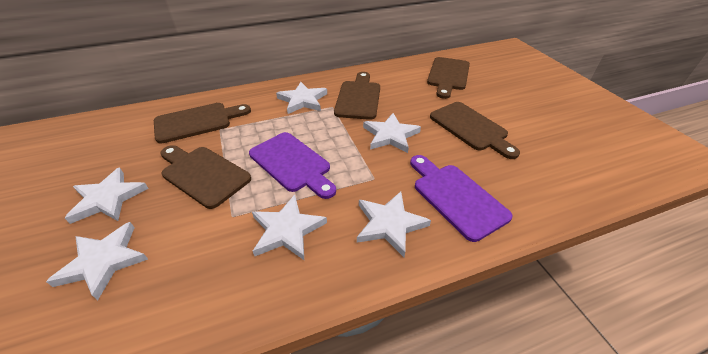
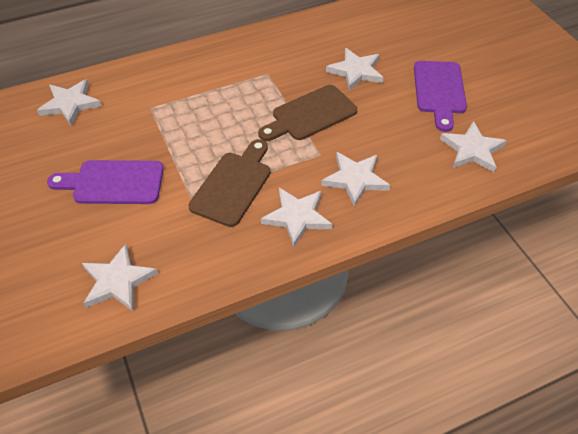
brown cutting board: 5 -> 2

